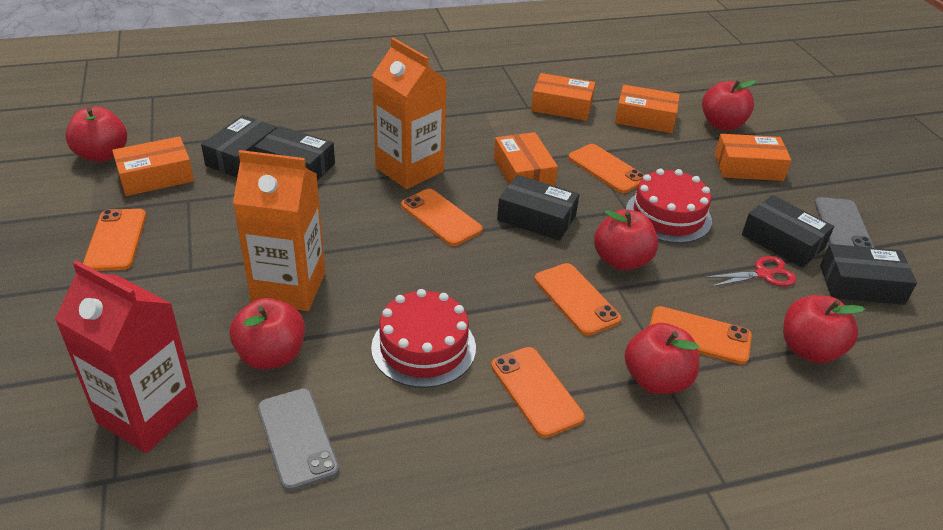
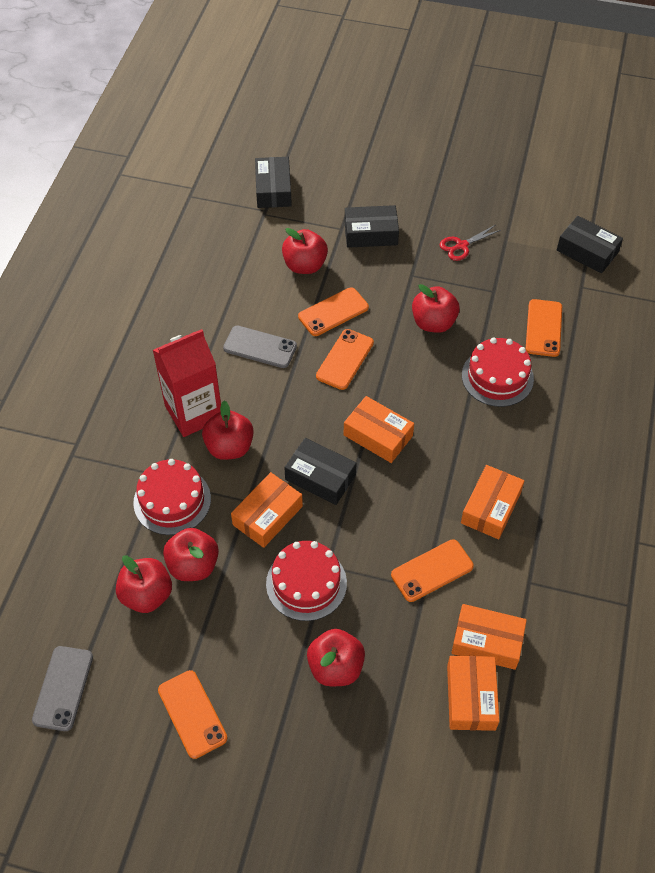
black box: 5 -> 4
orange carton: 2 -> 0
orange phone: 6 -> 5
red cake: 2 -> 3

